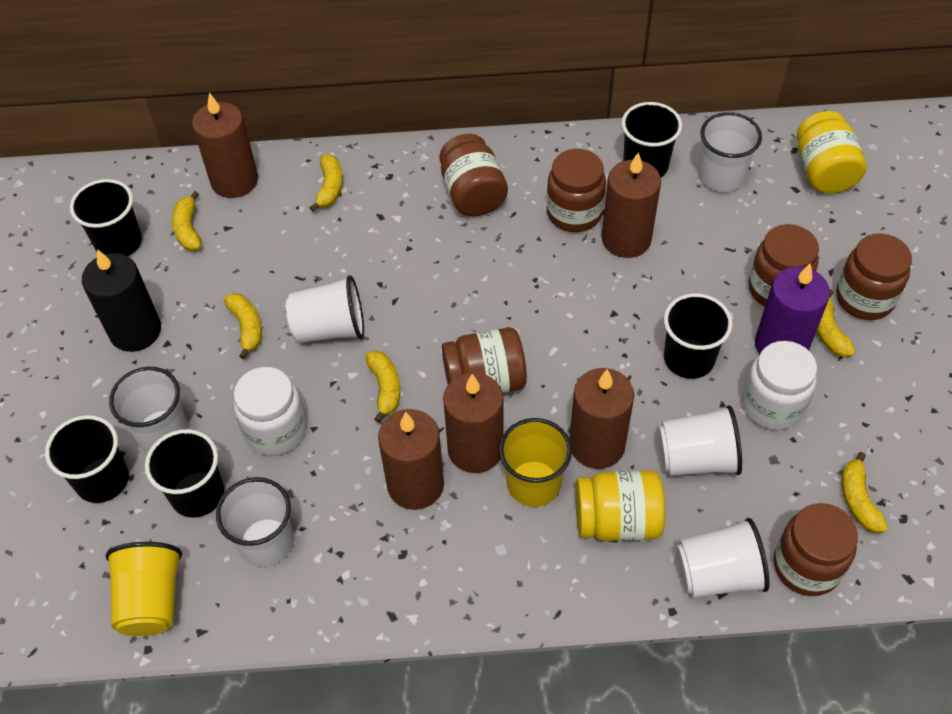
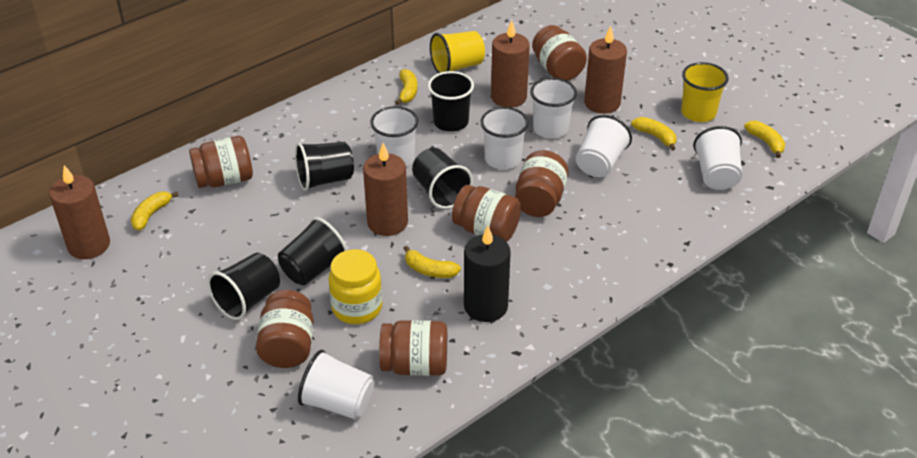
brown candle: 5 -> 4
purple candle: 1 -> 0
white jar: 2 -> 0
yellow banana: 6 -> 5
yellow jar: 2 -> 1

